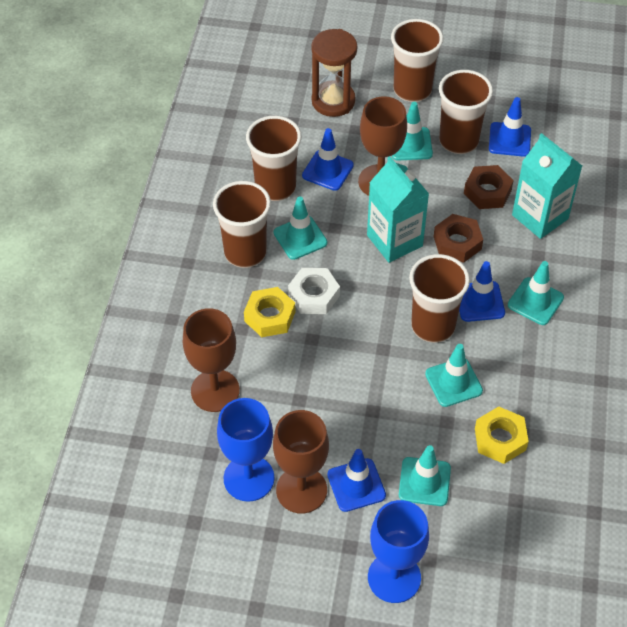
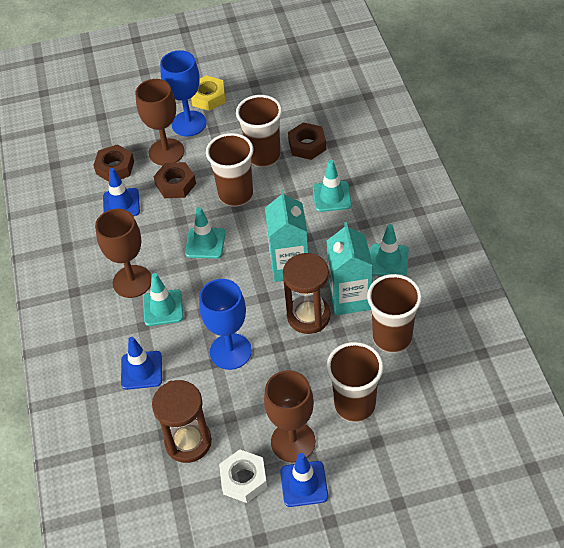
blue traffic cone: 4 -> 3
brown cup: 5 -> 4
brown hourglass: 1 -> 2
brown nut: 2 -> 3
turquoise traffic cone: 5 -> 4
yellow nut: 2 -> 1

